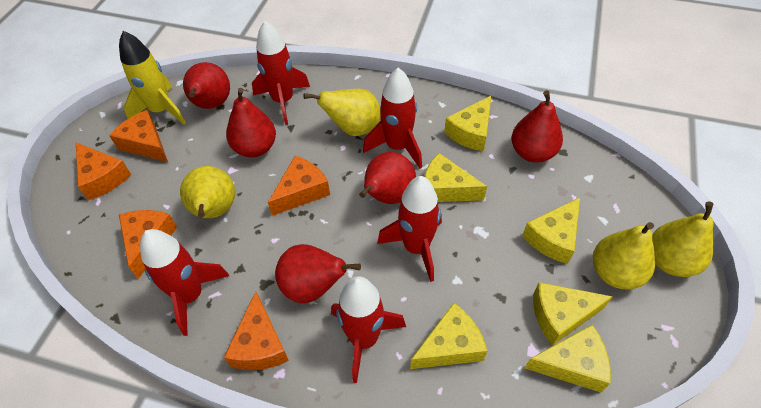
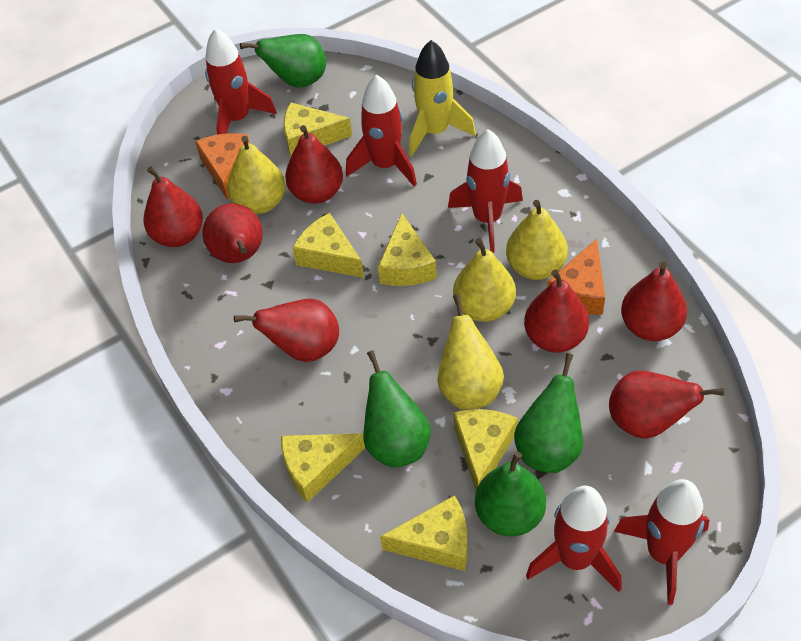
green pear: 0 -> 4
orange cheese: 5 -> 2
red pear: 5 -> 7

